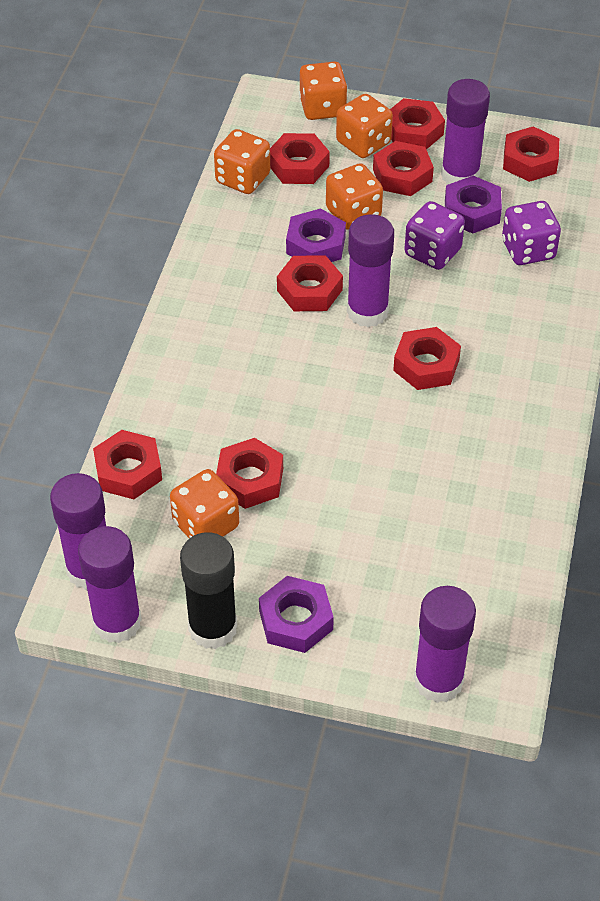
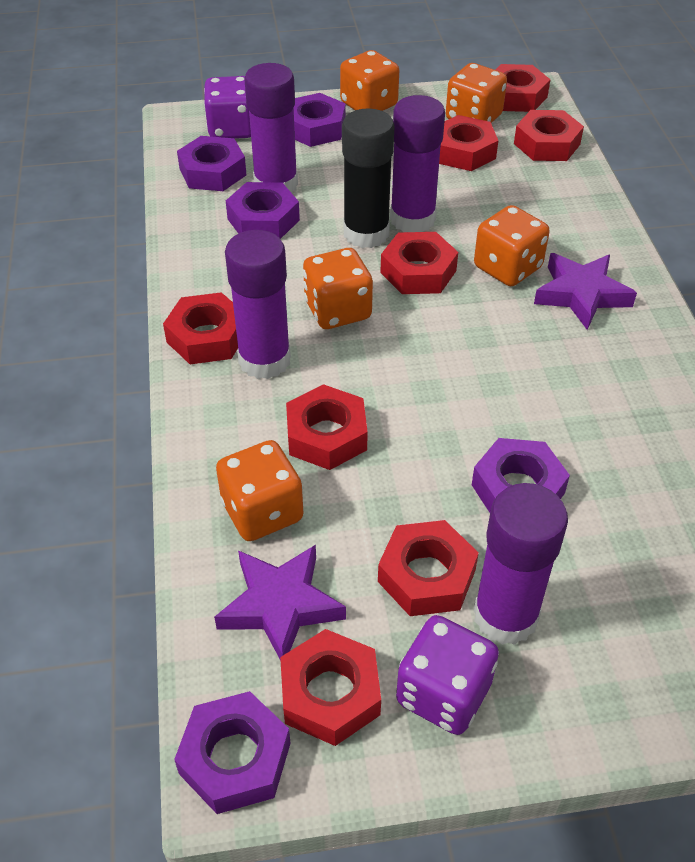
purple glue stick: 5 -> 4
purple nut: 3 -> 5
purple star: 0 -> 2

